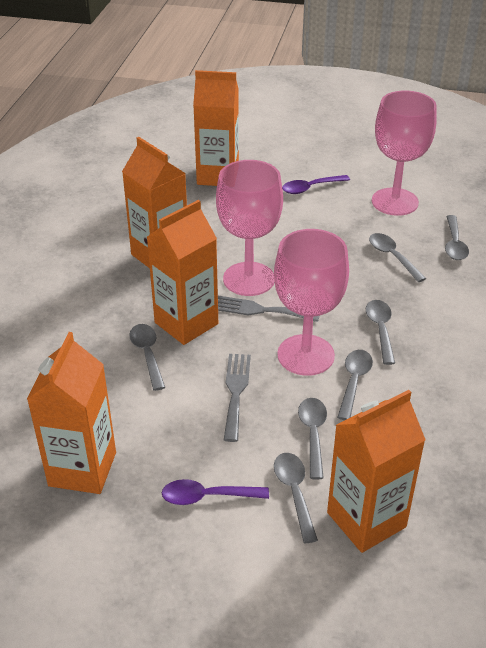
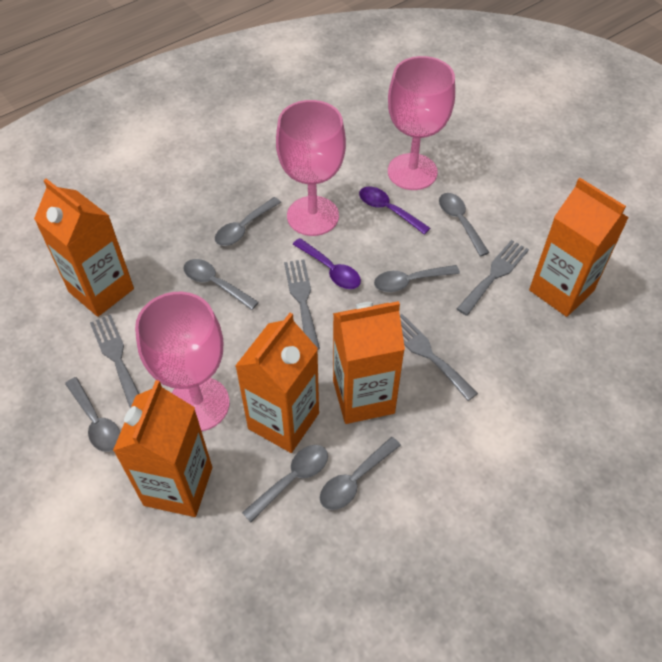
grey fork: 2 -> 4

